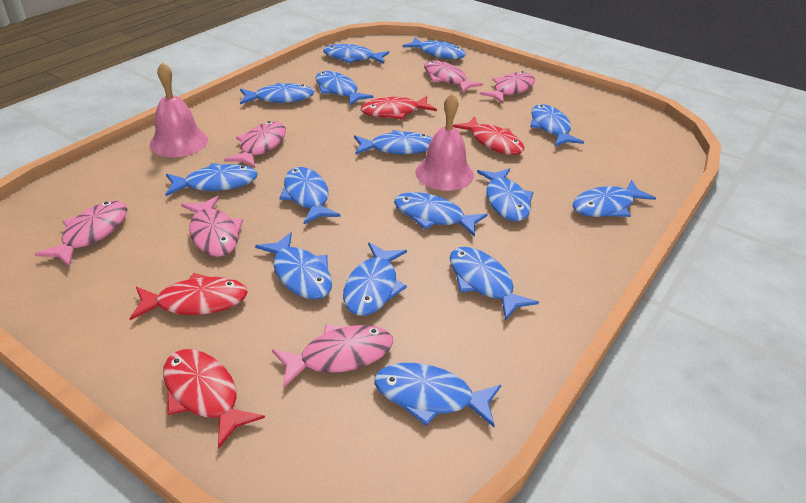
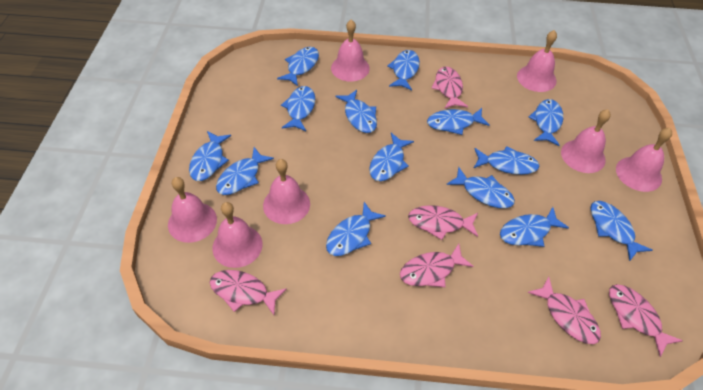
blue fish: 15 -> 14
pink bell: 2 -> 7
red fish: 4 -> 0

